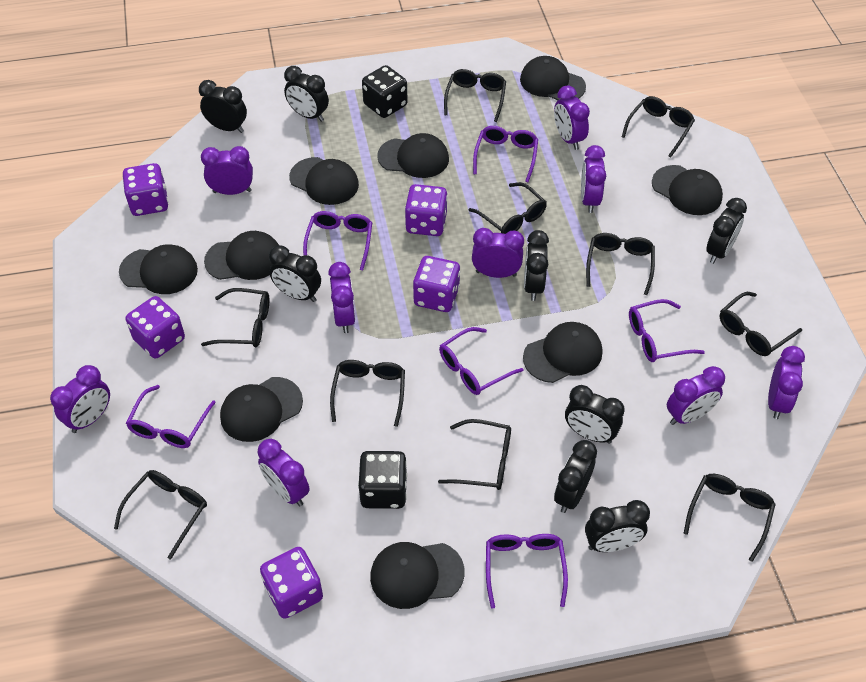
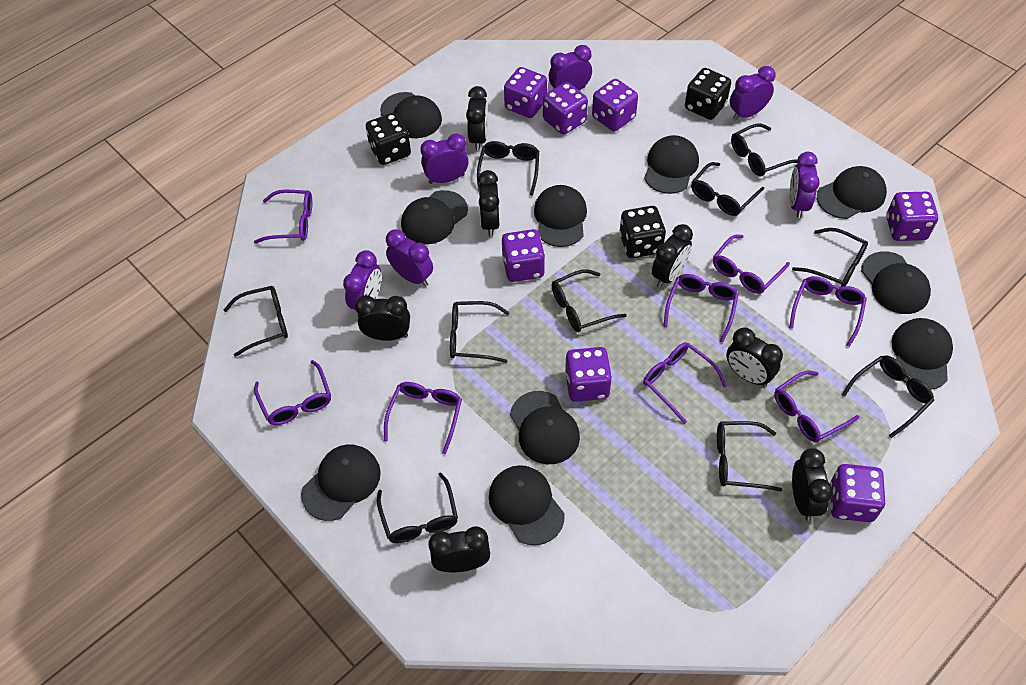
black cap: 9 -> 10
black clock: 8 -> 7
black dice: 2 -> 3
purple clock: 9 -> 6
purple dice: 5 -> 7
purple glasses: 6 -> 8

